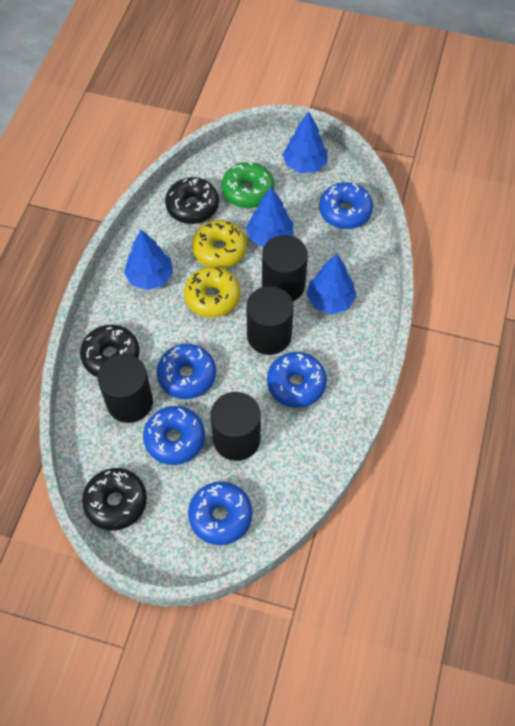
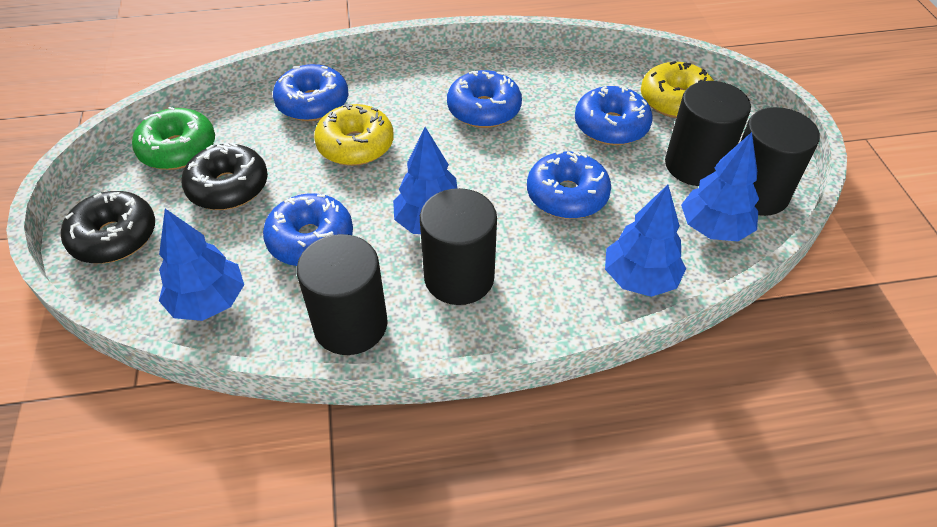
black donut: 3 -> 2

